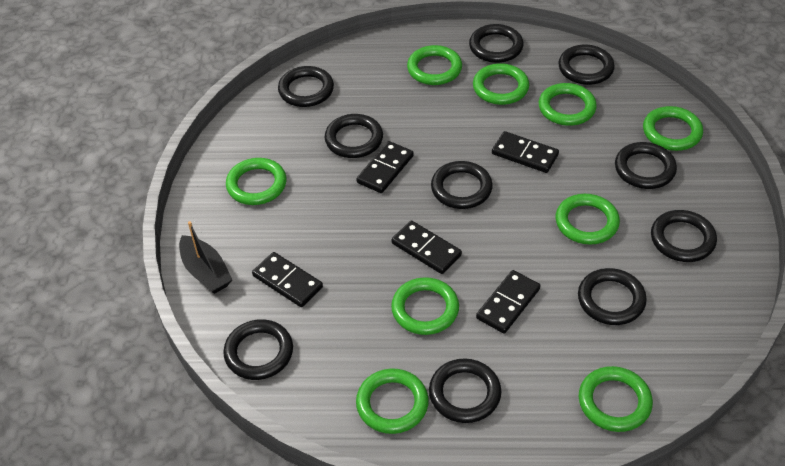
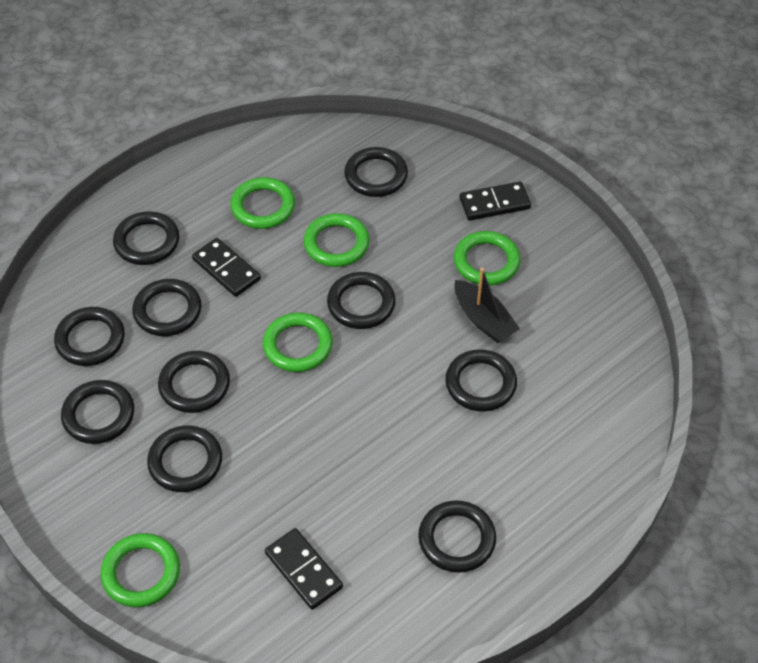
black domino: 5 -> 3
green ring: 9 -> 5

